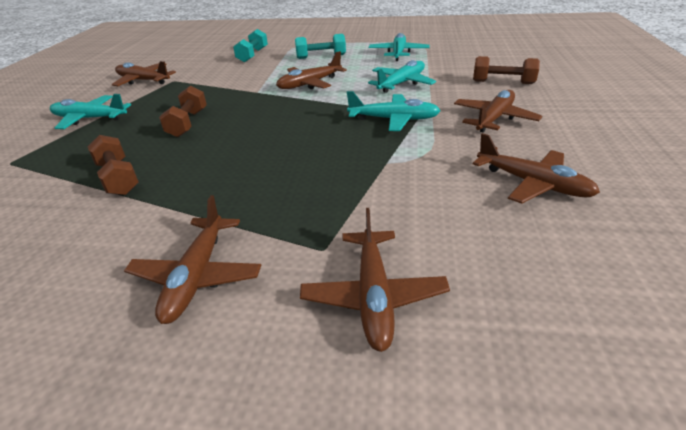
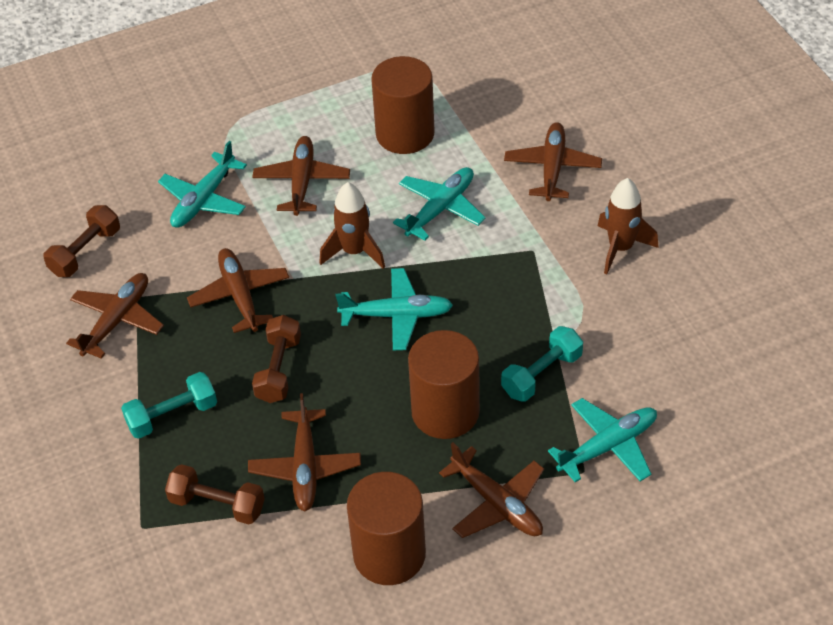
brown cylinder: 0 -> 3
brown rocket: 0 -> 2

